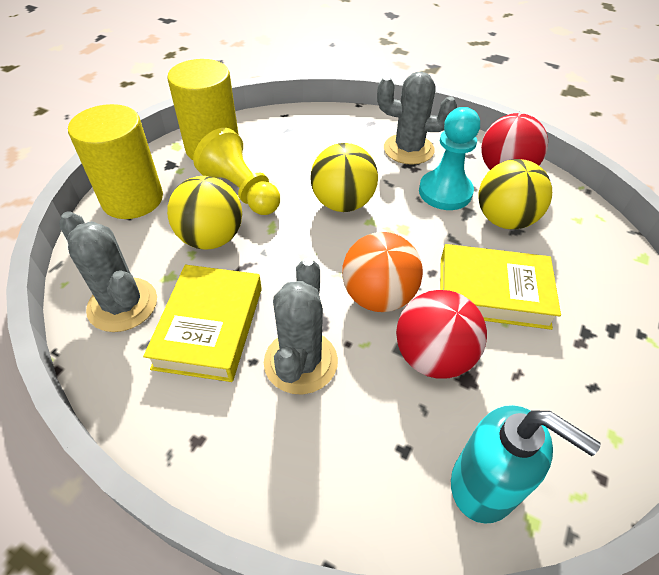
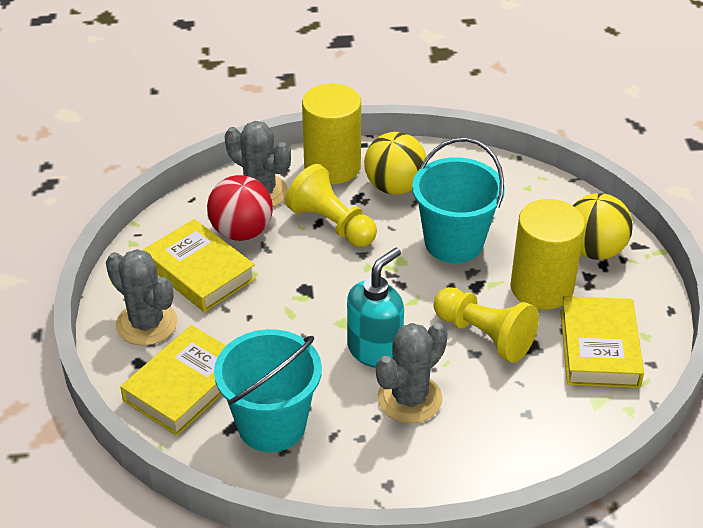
orange ball: 1 -> 0
red ball: 2 -> 1
turquoise bucket: 0 -> 2
turquoise pawn: 1 -> 0
yellow ball: 3 -> 2
yellow book: 2 -> 3
yellow pawn: 1 -> 2

